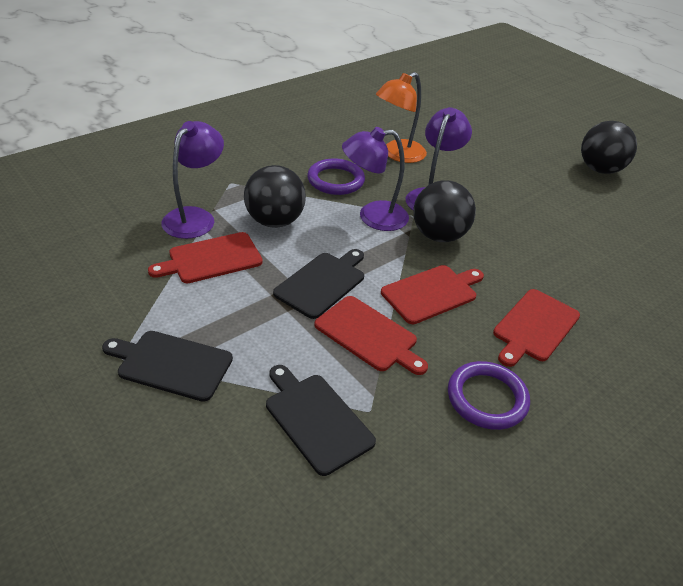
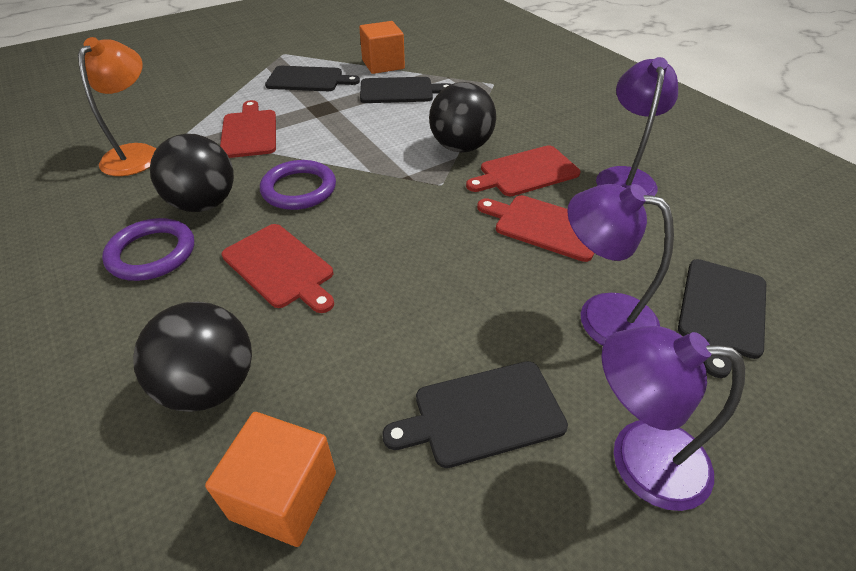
black cutting board: 3 -> 4
orange cube: 0 -> 2

